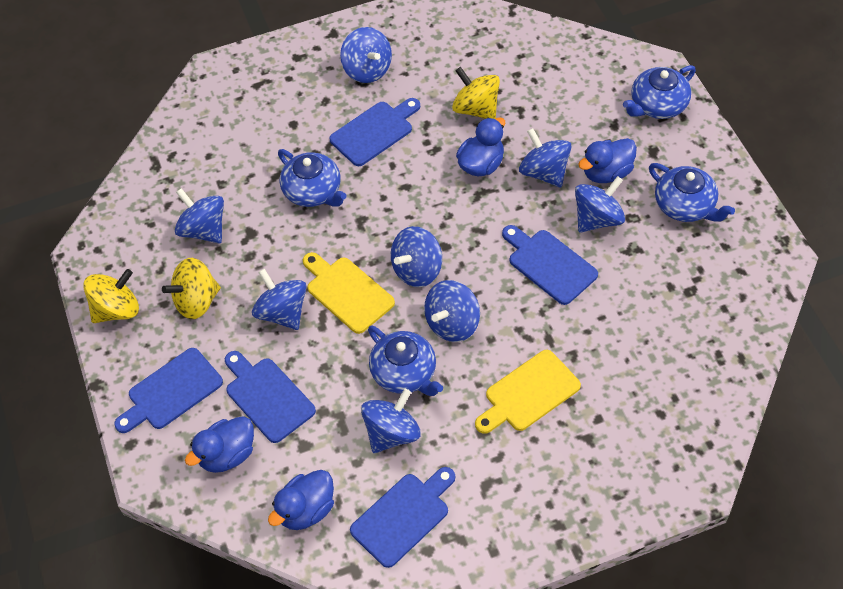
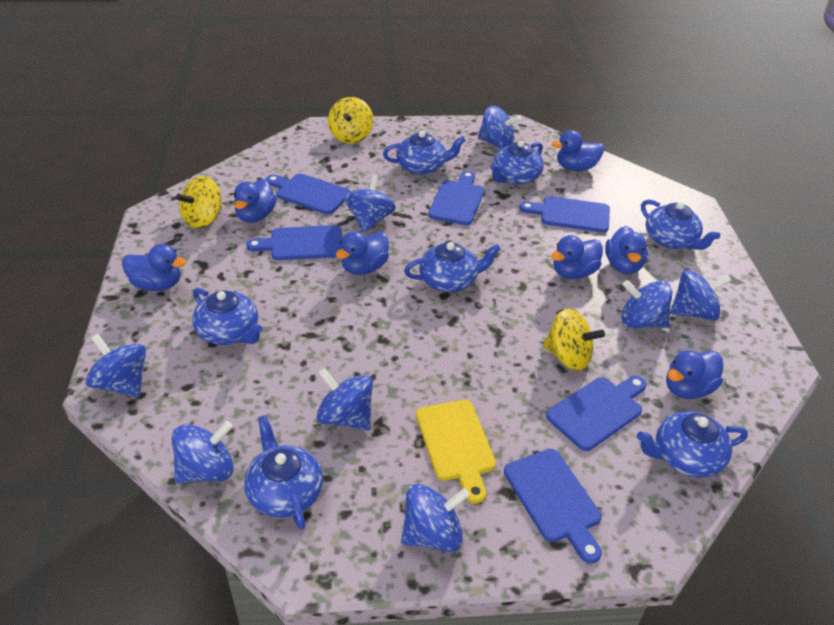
blue cutting board: 5 -> 6
blue duck: 4 -> 7
blue teapot: 4 -> 7
yellow cutting board: 2 -> 1

